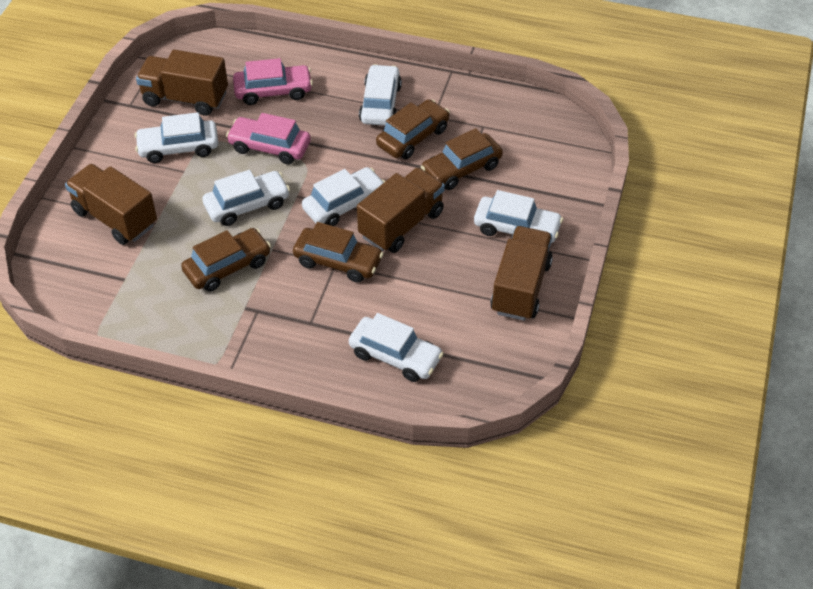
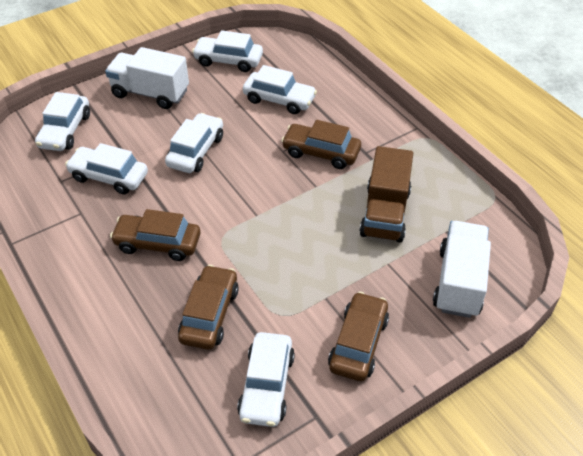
brown truck: 4 -> 1
pink car: 2 -> 0
white truck: 0 -> 2

